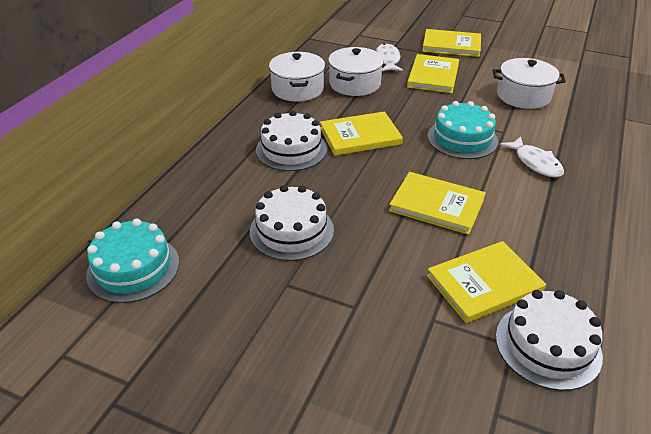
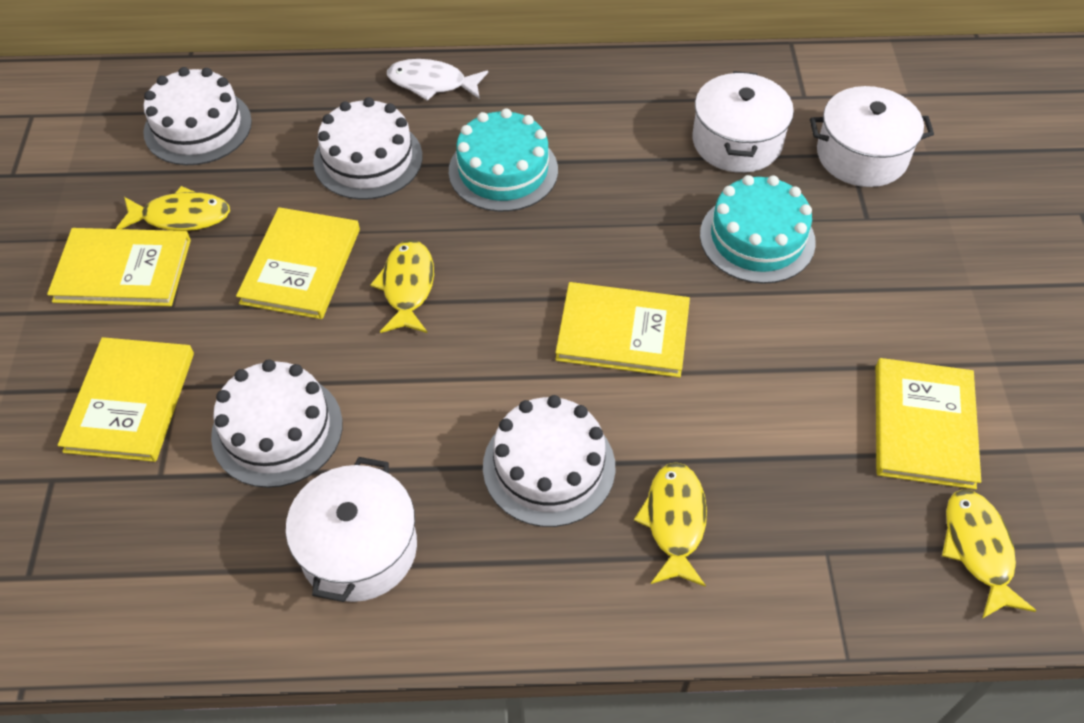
white cake: 3 -> 4
white fish: 2 -> 1
yellow fish: 0 -> 4

